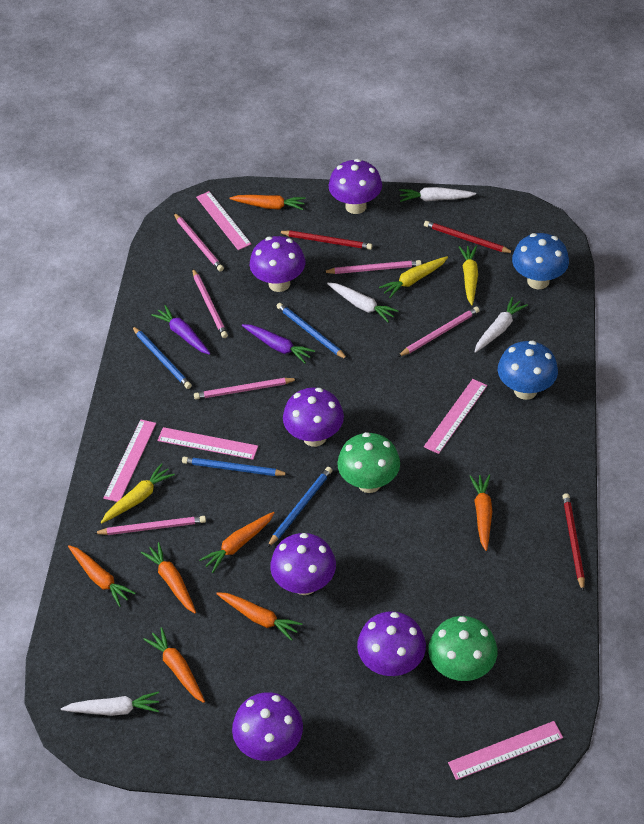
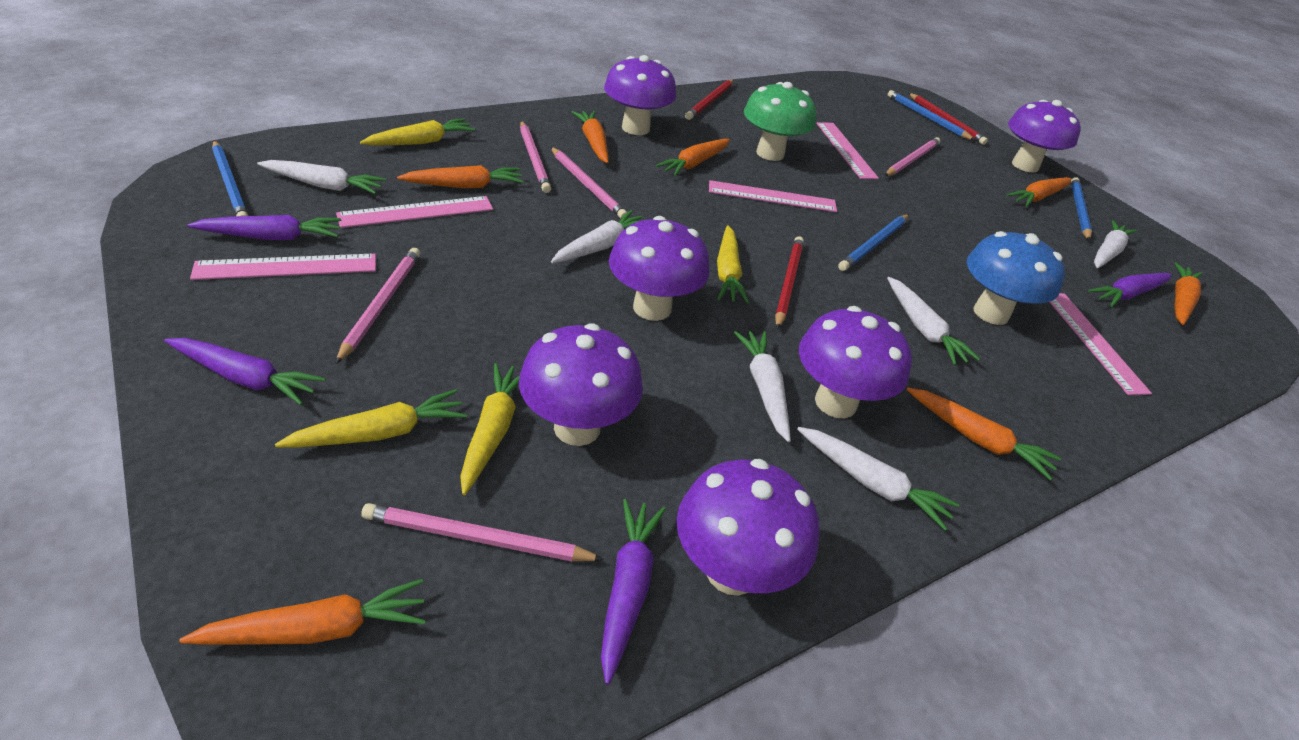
blue mushroom: 2 -> 1
green mushroom: 2 -> 1
pink pencil: 6 -> 5
purple carrot: 2 -> 4
white carrot: 4 -> 6
yellow carrot: 3 -> 4

